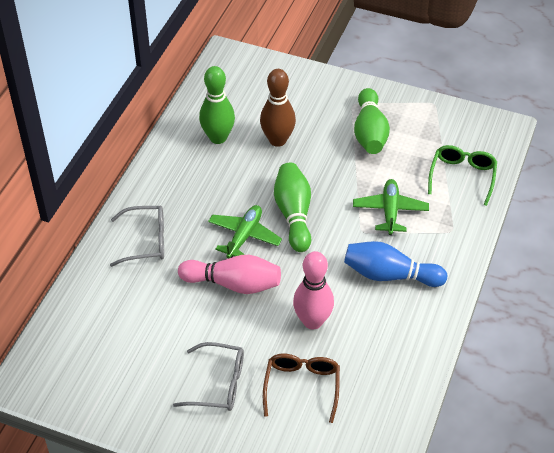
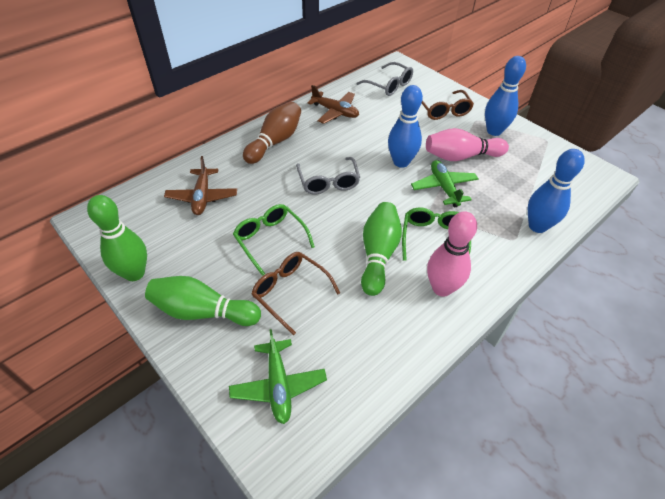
blue bowling pin: 1 -> 3
brown glasses: 1 -> 2
brown plane: 0 -> 2
green glasses: 1 -> 2

